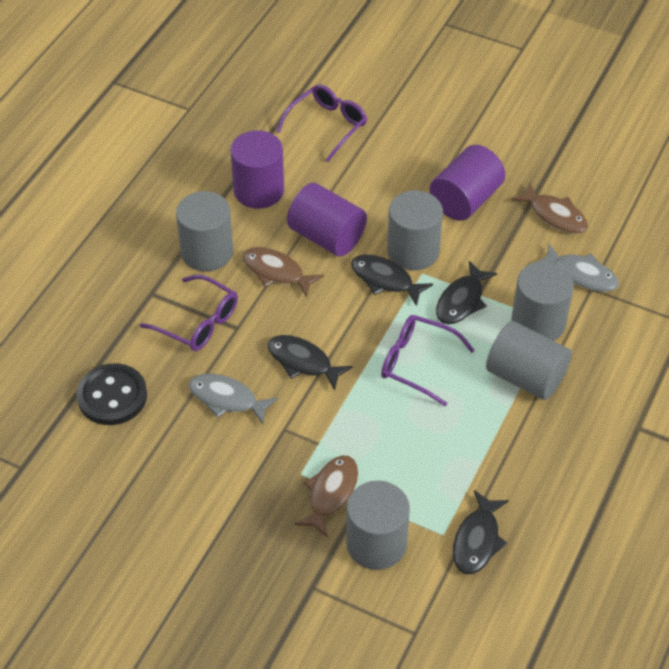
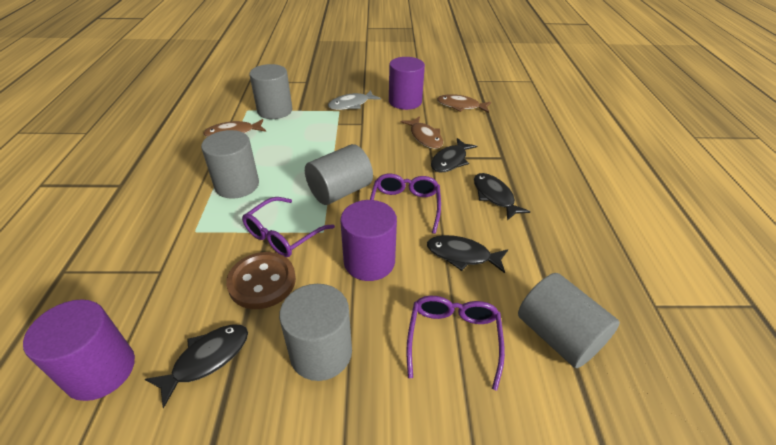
black button: 1 -> 0
brown button: 0 -> 1
grey fish: 2 -> 1

